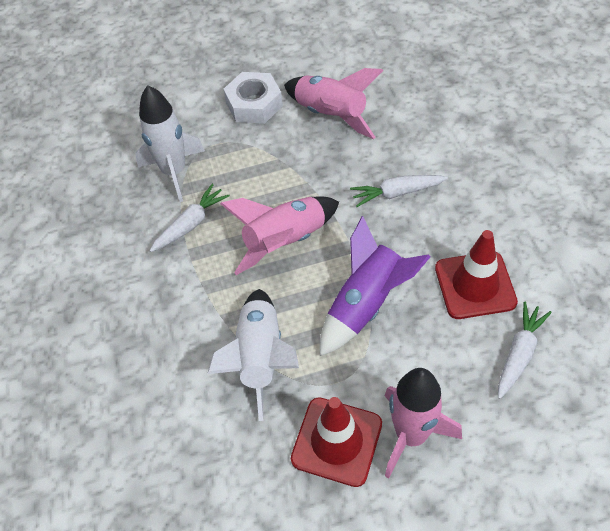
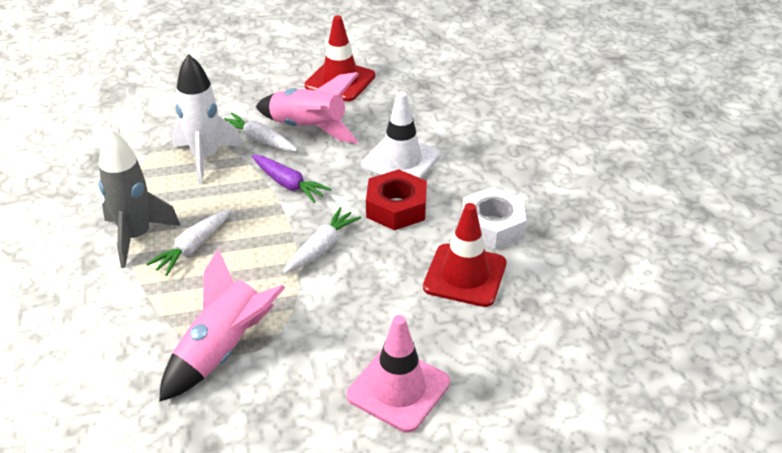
grey rocket: 0 -> 1
pink rocket: 3 -> 2
pink traffic cone: 0 -> 1
purple carrot: 0 -> 1
purple rocket: 1 -> 0
red nut: 0 -> 1
white rocket: 2 -> 1
white traffic cone: 0 -> 1

